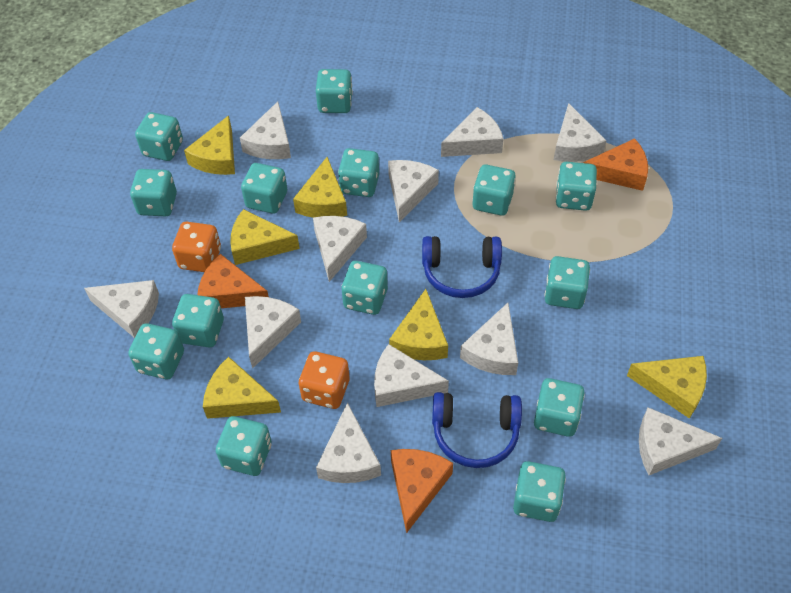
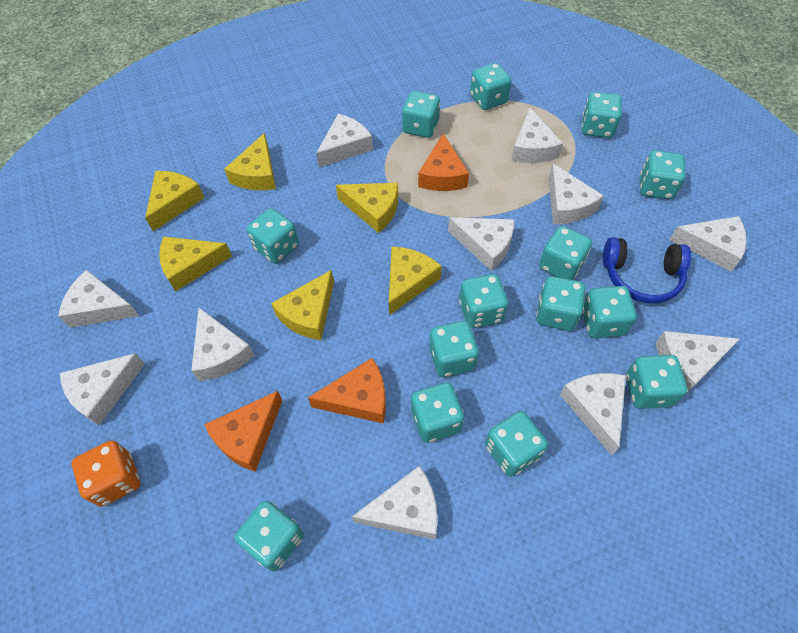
blue headphones: 2 -> 1
orange dice: 2 -> 1

